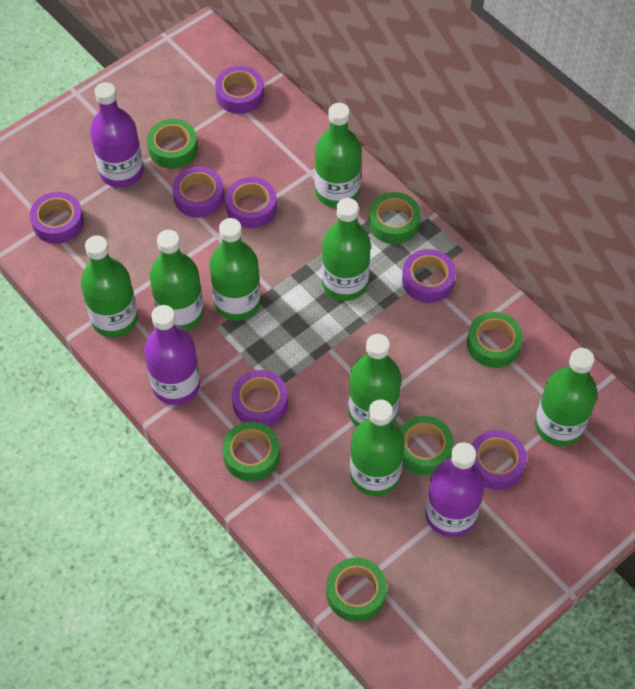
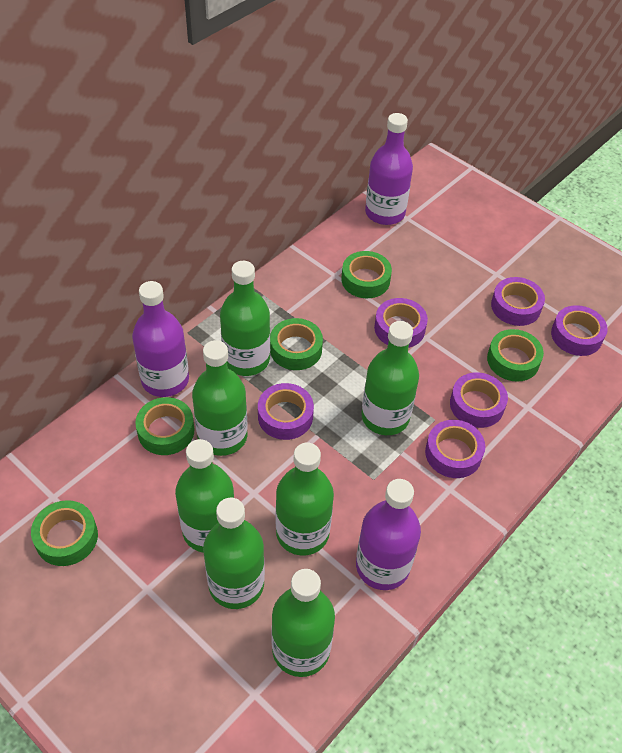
green bottle: 8 -> 7
green tape: 6 -> 5
purple tape: 7 -> 6

